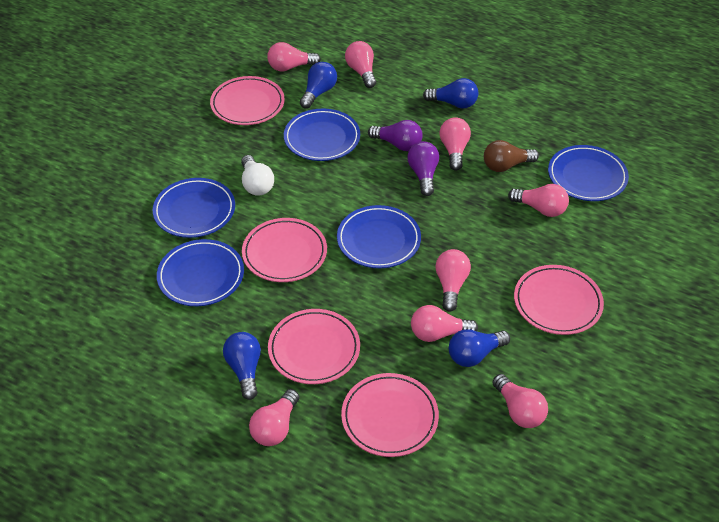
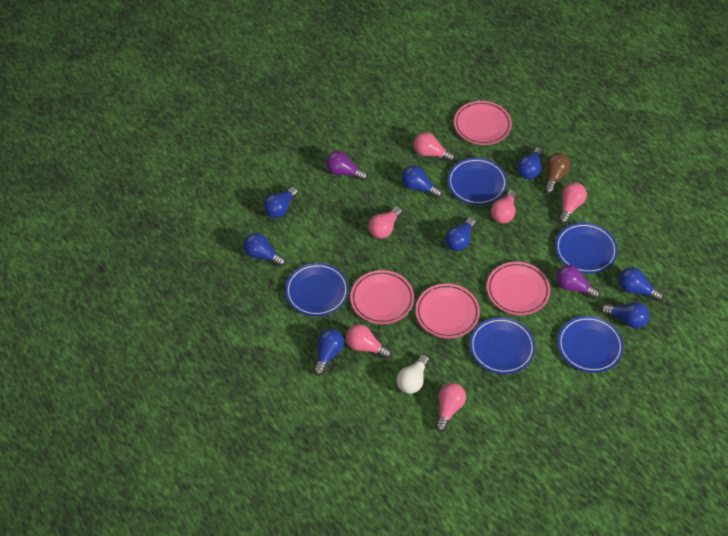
blue light bulb: 4 -> 8
pink light bulb: 8 -> 6
pink plate: 5 -> 4

